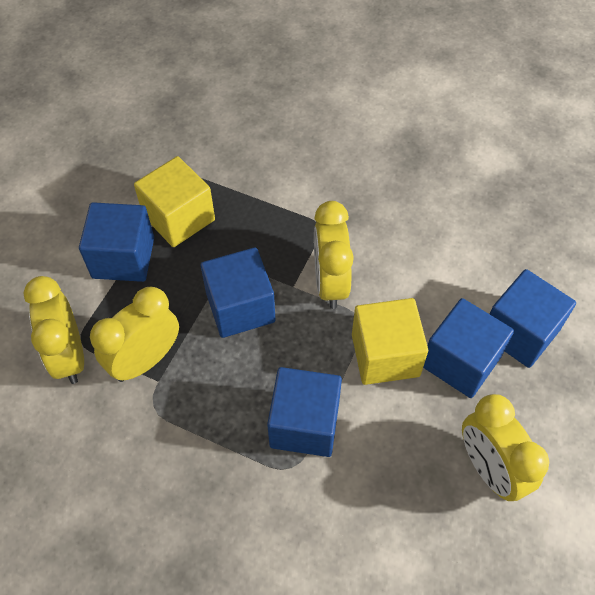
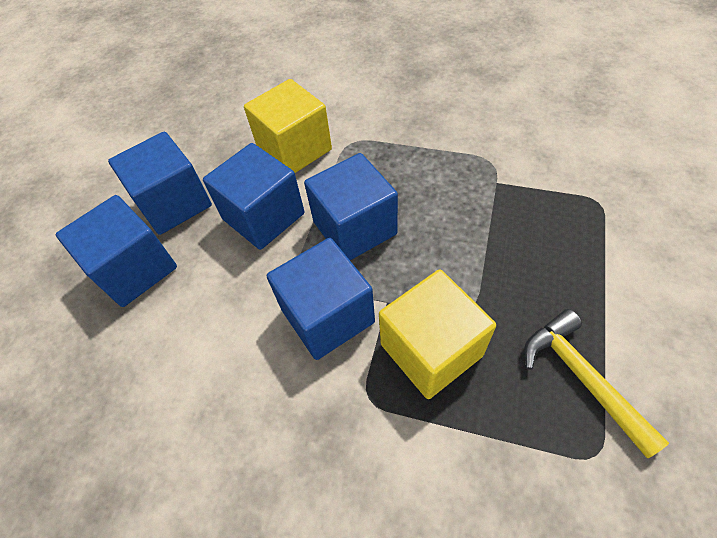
yellow clock: 4 -> 0
yellow hammer: 0 -> 1

